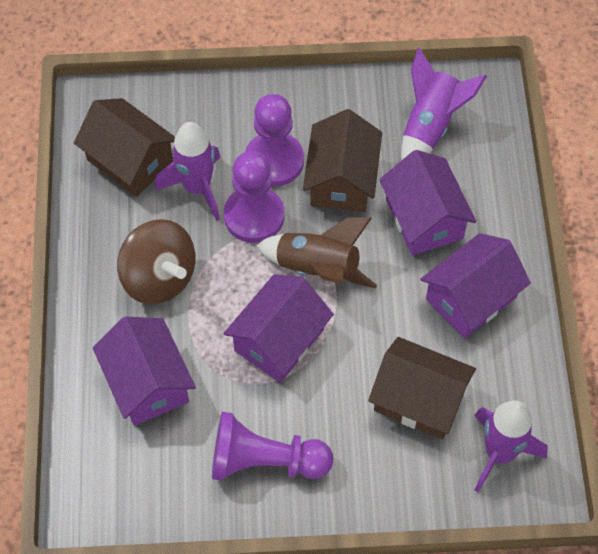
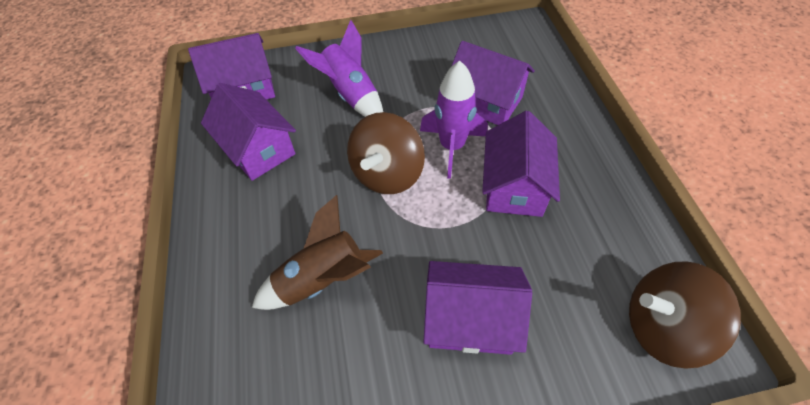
brown house: 3 -> 0
brown spinning top: 1 -> 2
purple house: 4 -> 5
purple pawn: 3 -> 0
purple rocket: 3 -> 2

